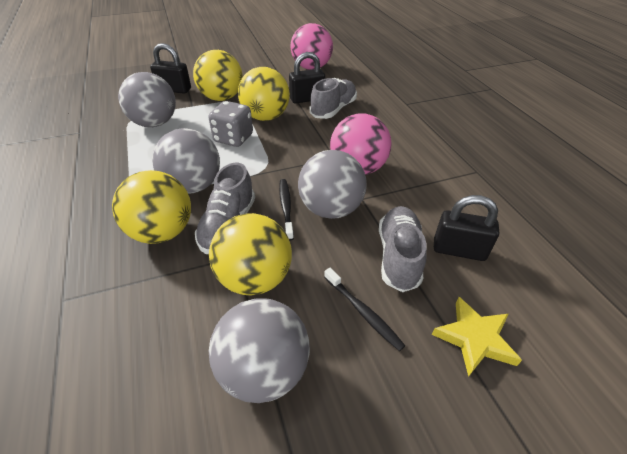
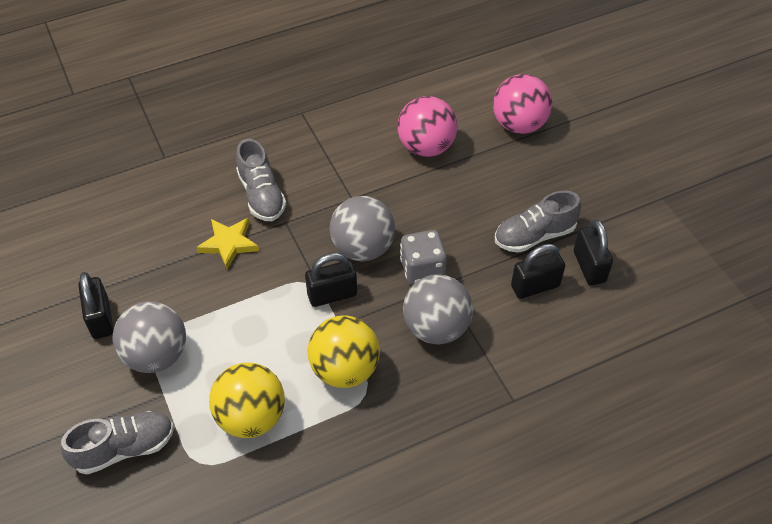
black padlock: 3 -> 4
black toothbrush: 2 -> 0
grey ball: 4 -> 3
yellow ball: 4 -> 2

